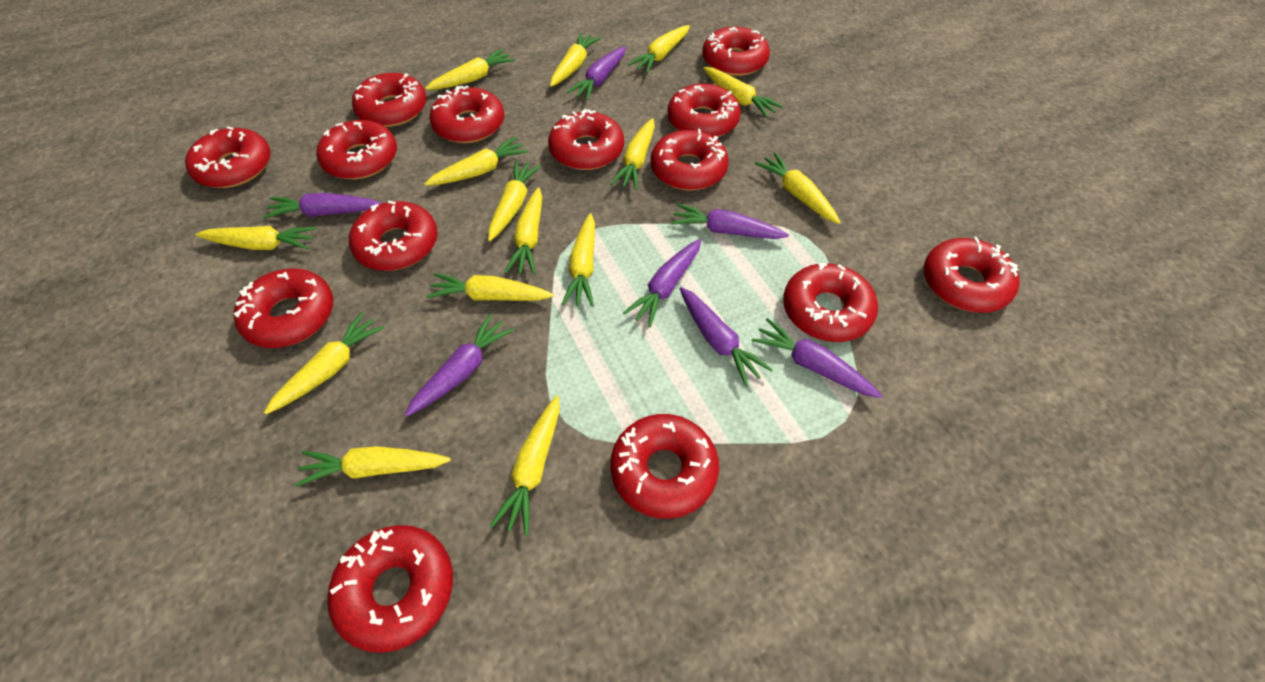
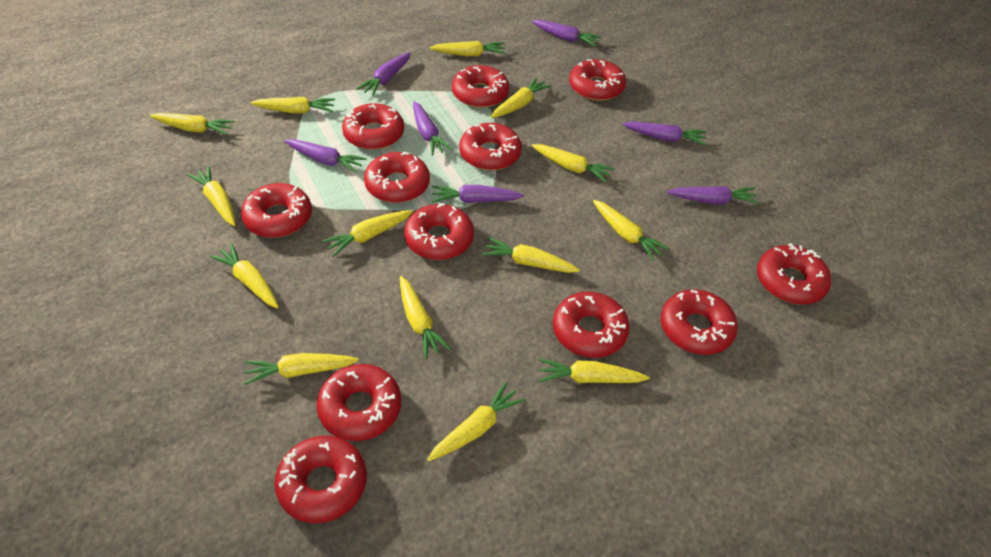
red donut: 14 -> 12
yellow carrot: 15 -> 14

